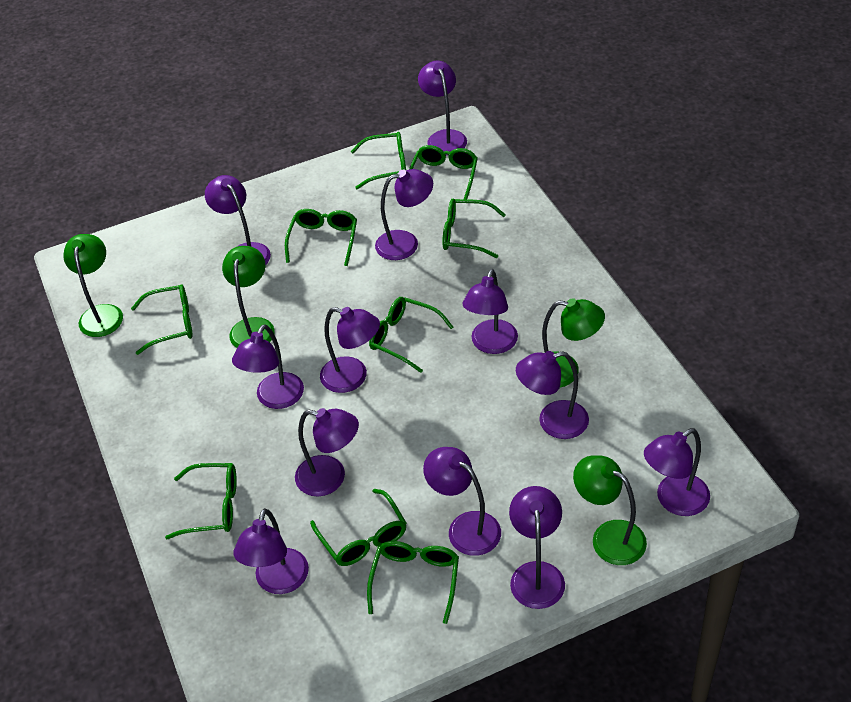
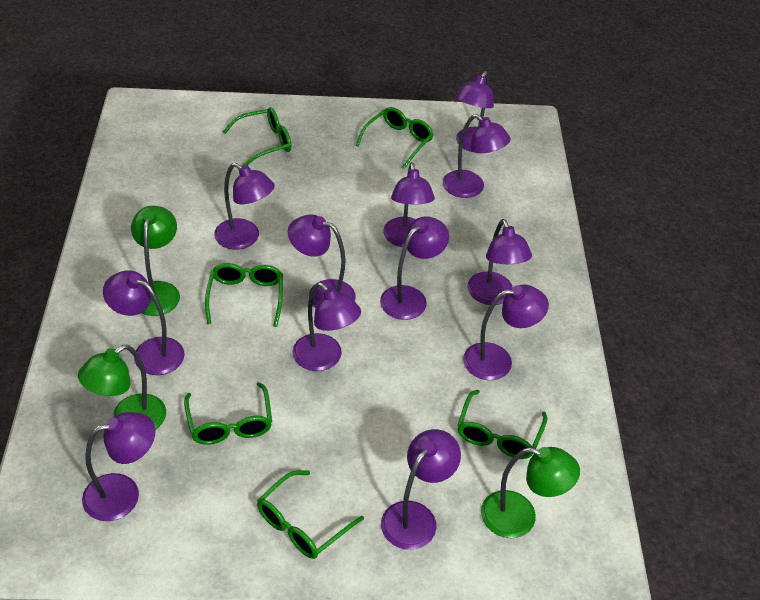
green glasses: 9 -> 6
green lamp: 4 -> 3

